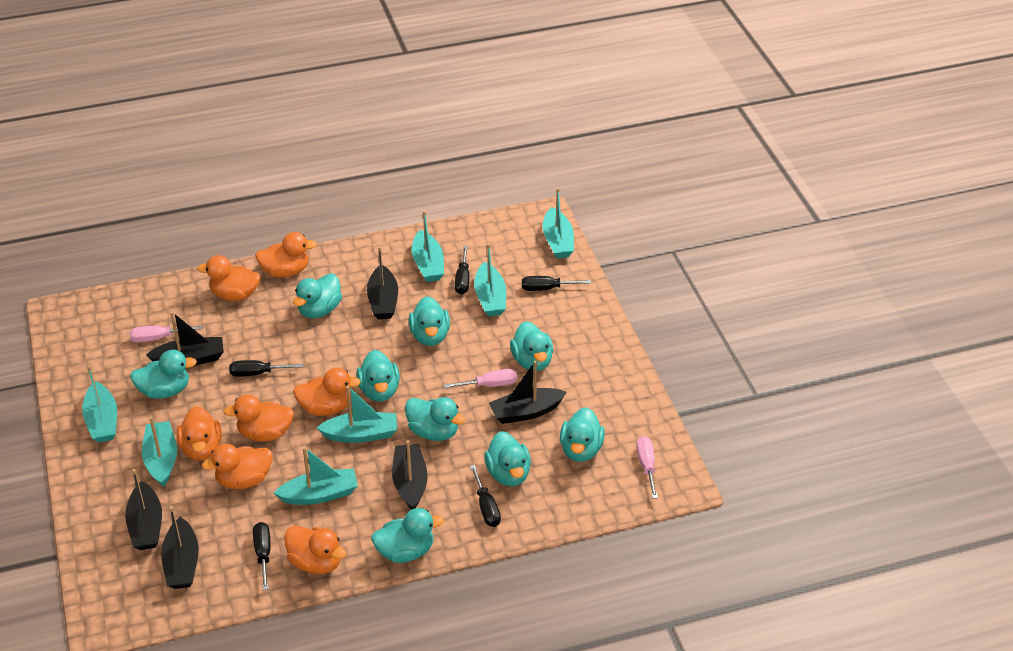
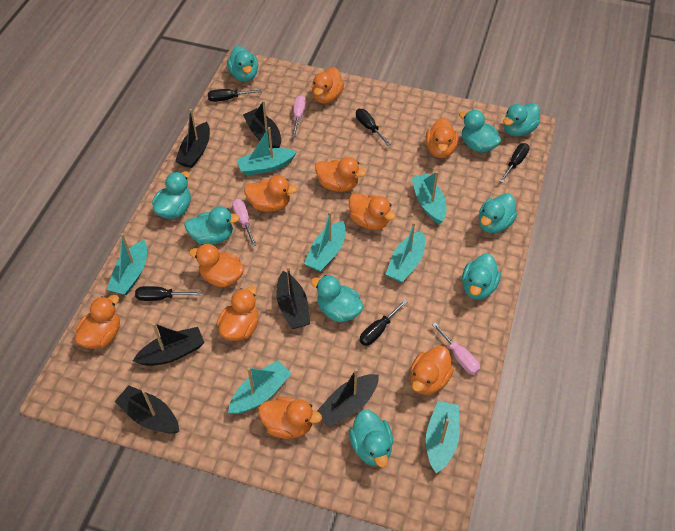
orange duck: 7 -> 10

